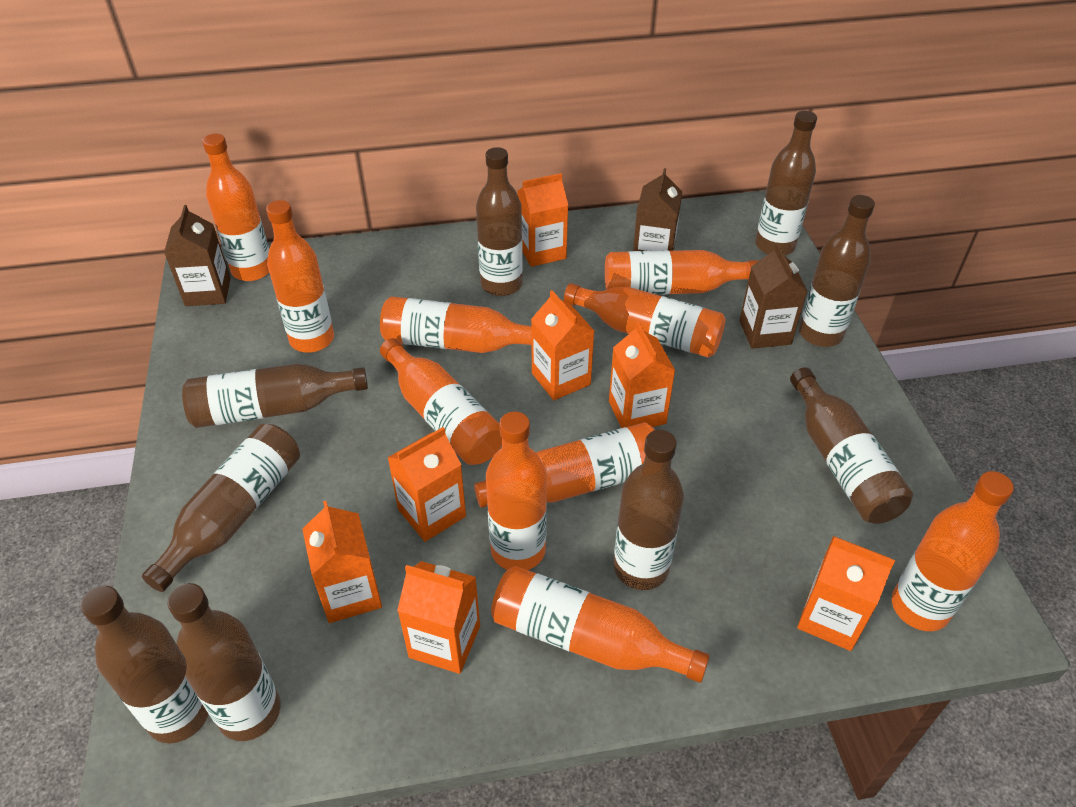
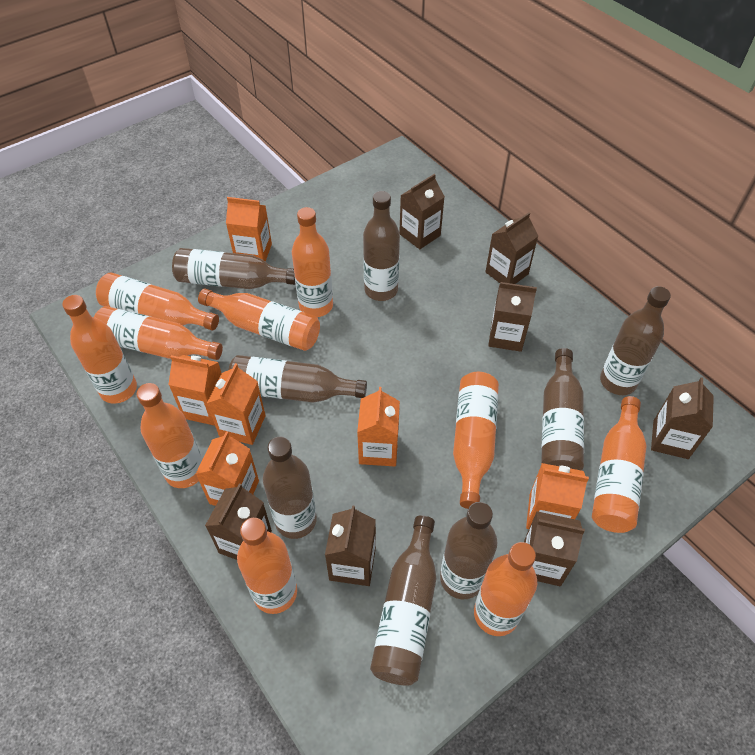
brown bottle: 9 -> 8
brown carton: 3 -> 7
orange carton: 7 -> 6

